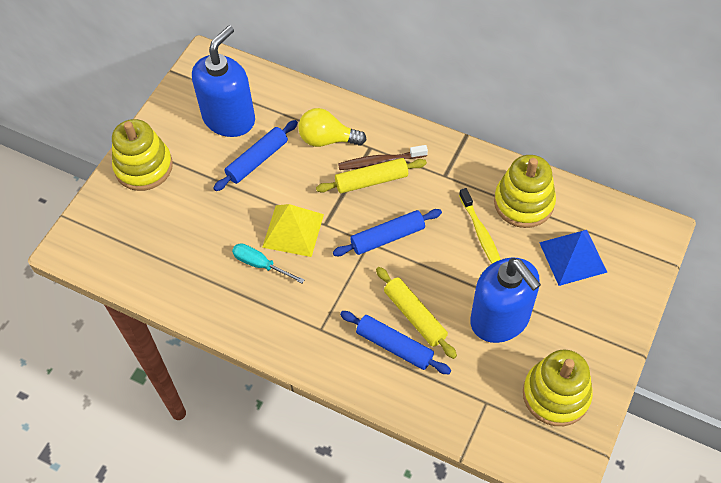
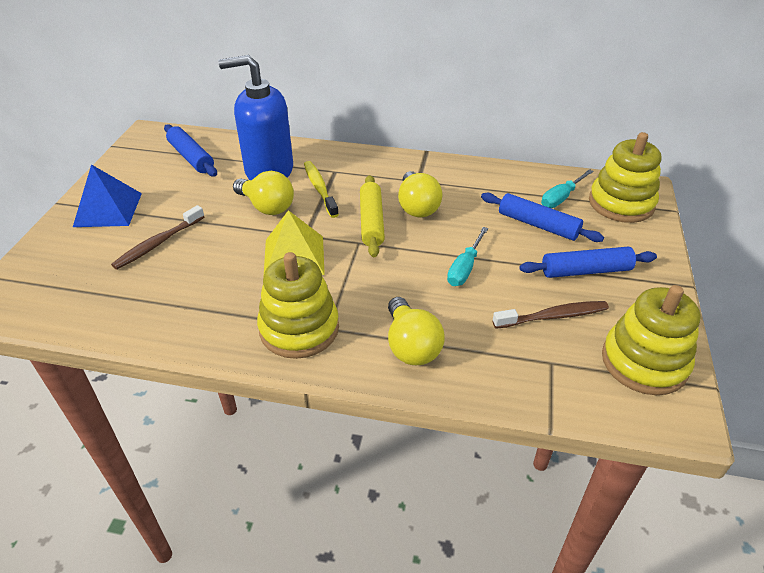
blue soap dispenser: 2 -> 1
brown toothbrush: 1 -> 2
turquoise screwdriver: 1 -> 2
yellow light bulb: 1 -> 3
yellow rolling pin: 2 -> 1

